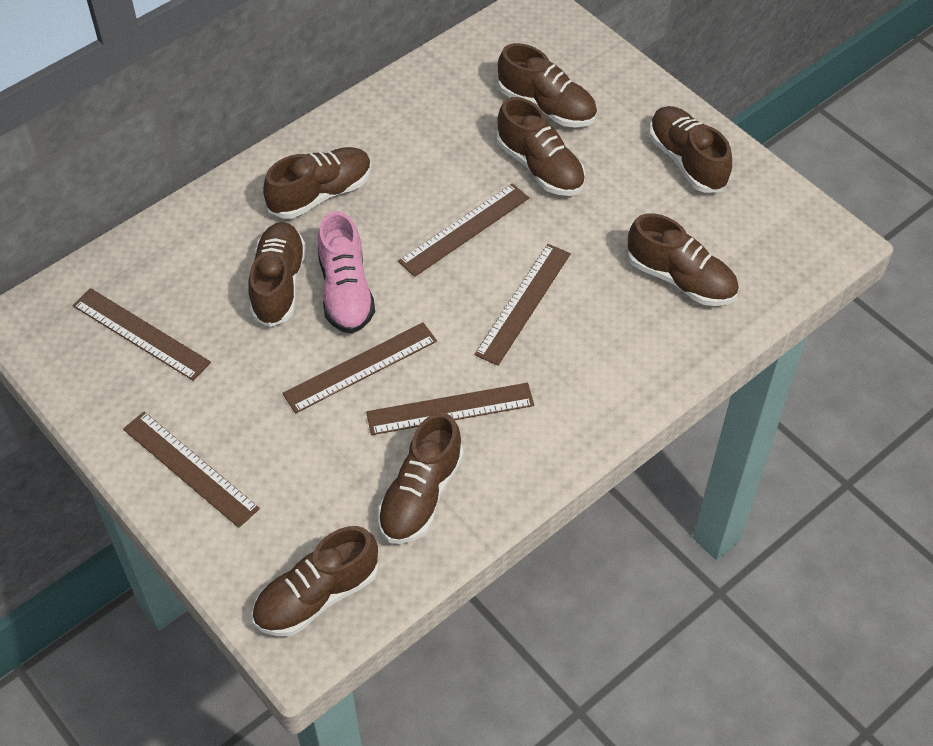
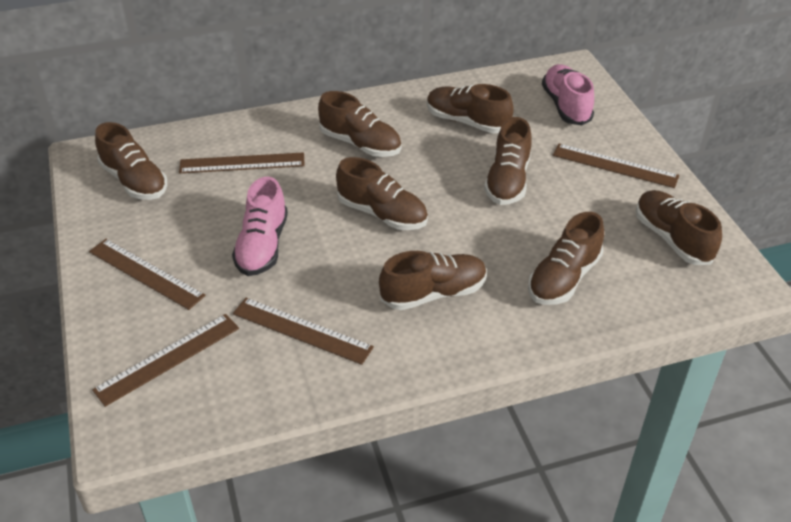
brown ruler: 6 -> 5
pink shoe: 1 -> 2

